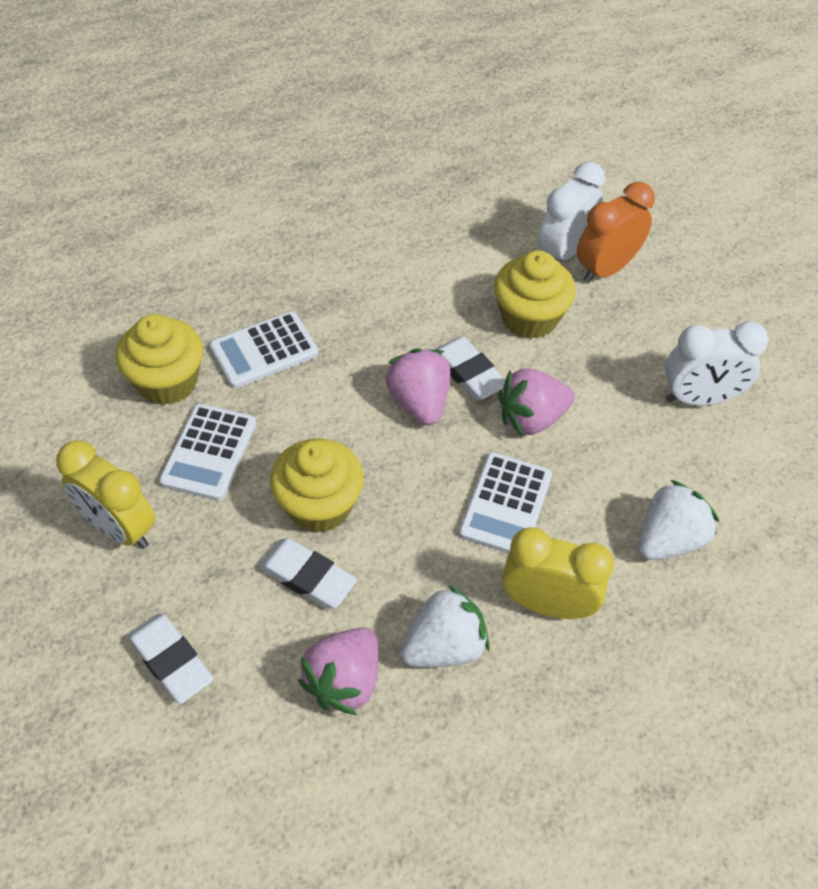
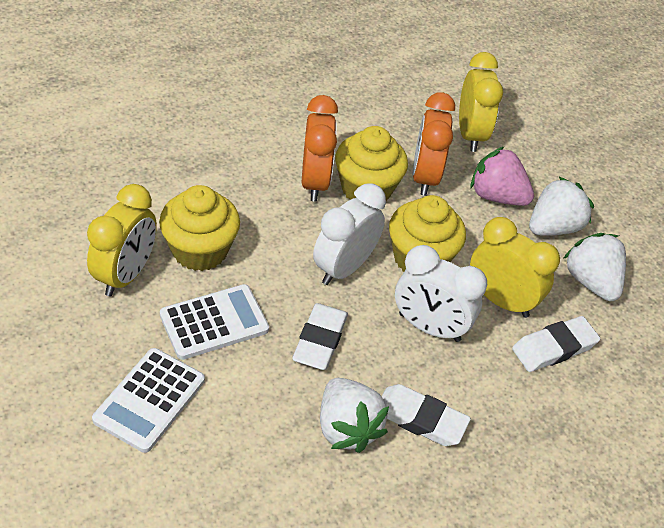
orange clock: 1 -> 2
pink strawberry: 3 -> 1
white calculator: 3 -> 2
white strawberry: 2 -> 3
yellow clock: 2 -> 3

